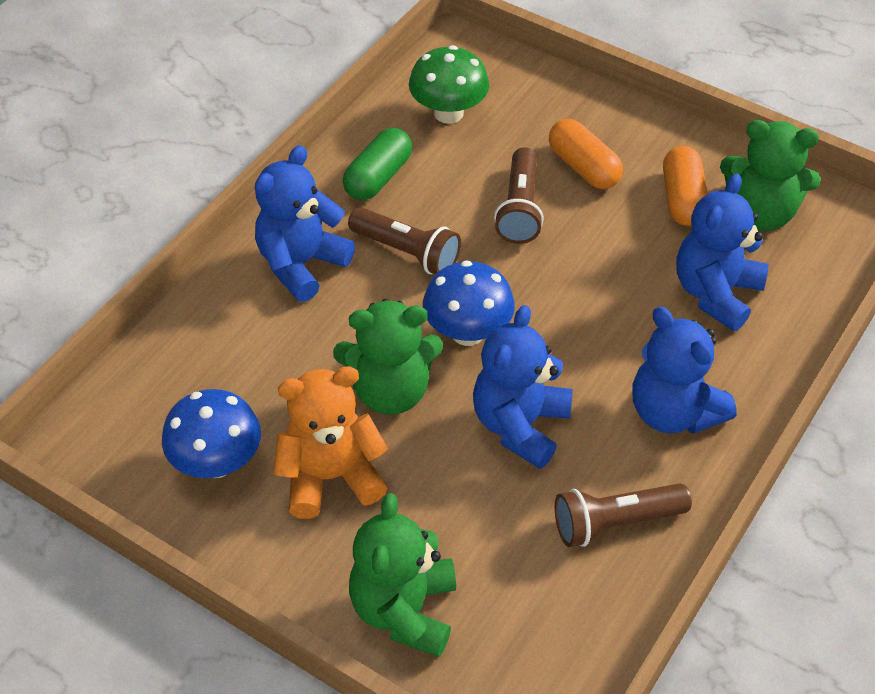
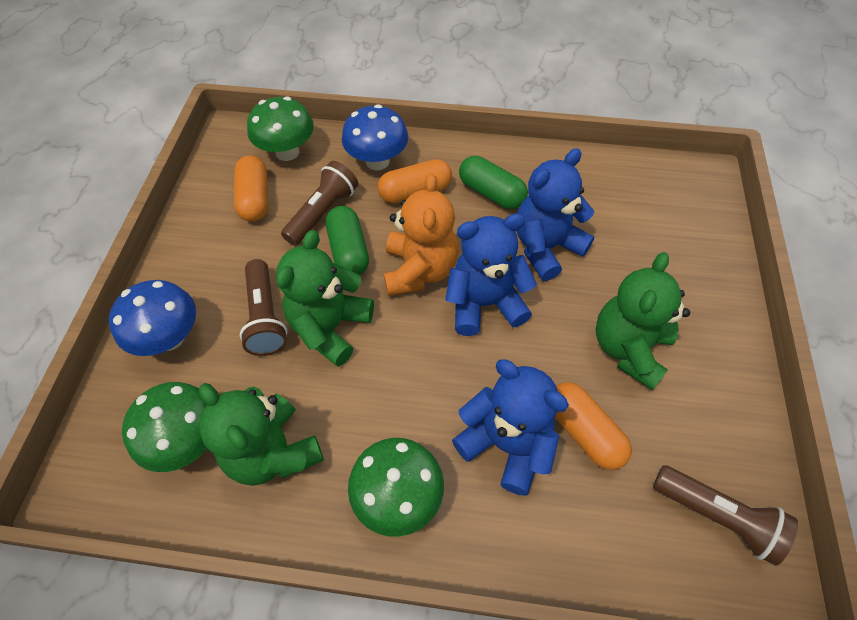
blue teddy bear: 4 -> 3
green capsule: 1 -> 2
green mushroom: 1 -> 3
orange capsule: 2 -> 3

